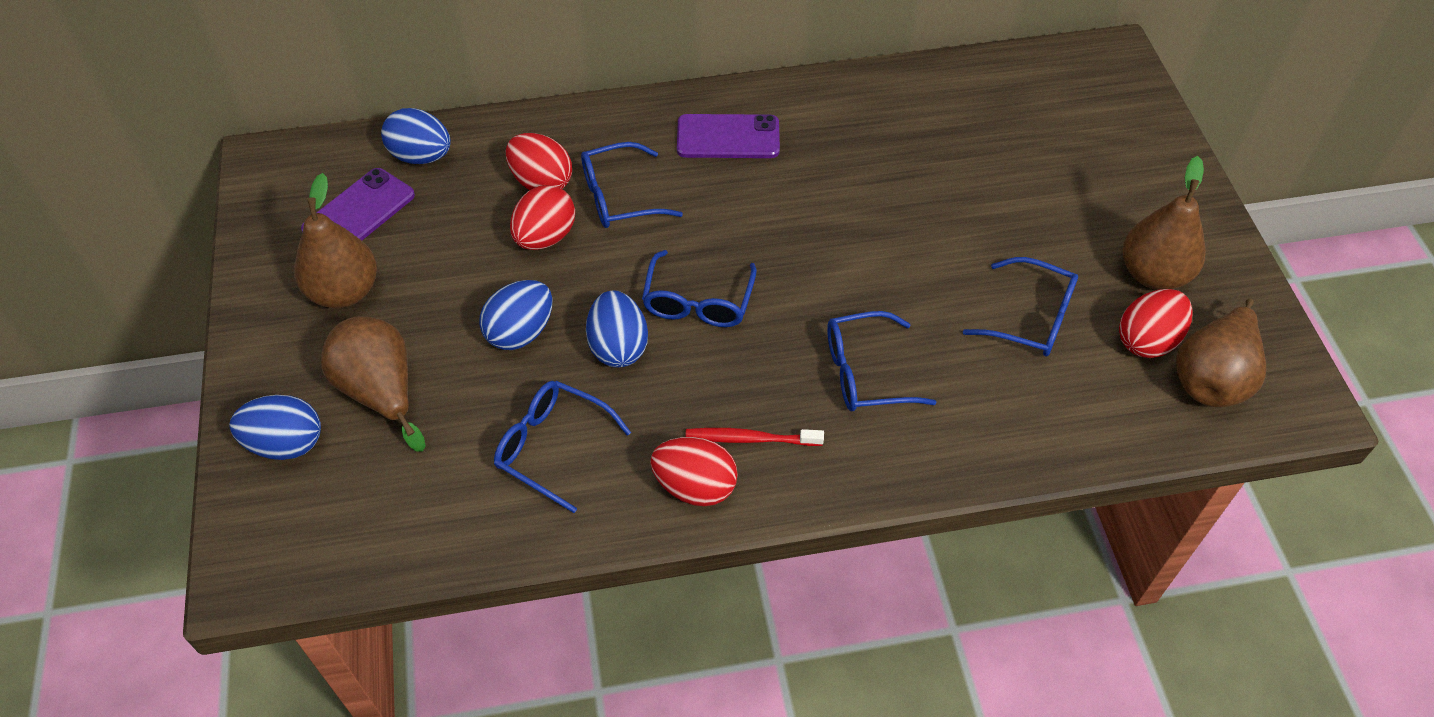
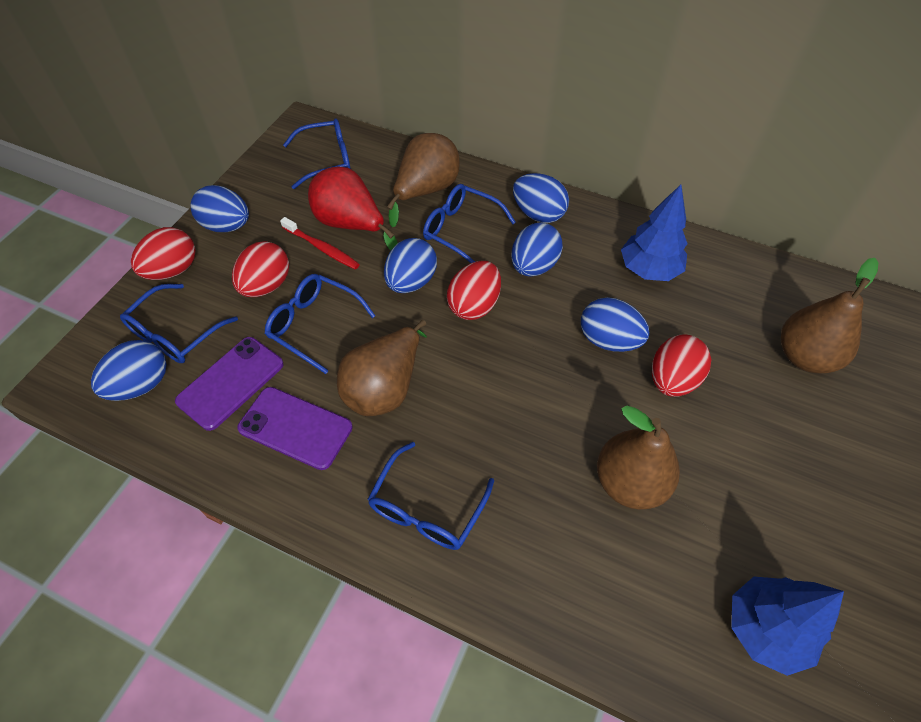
blue egg: 4 -> 6
blue tree: 0 -> 2
red pear: 0 -> 1

